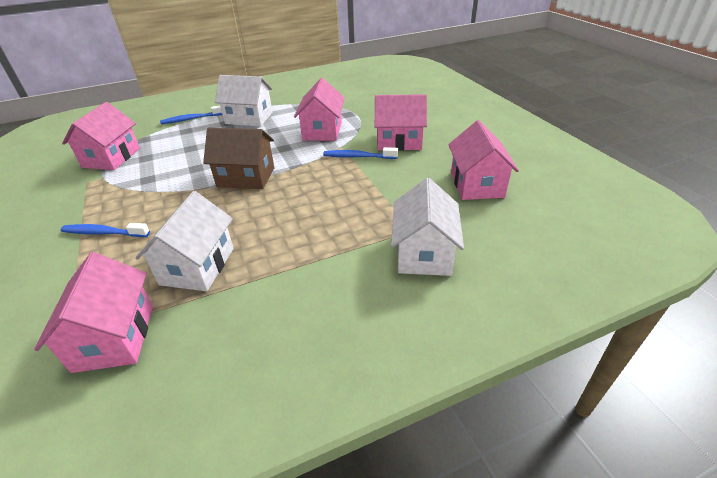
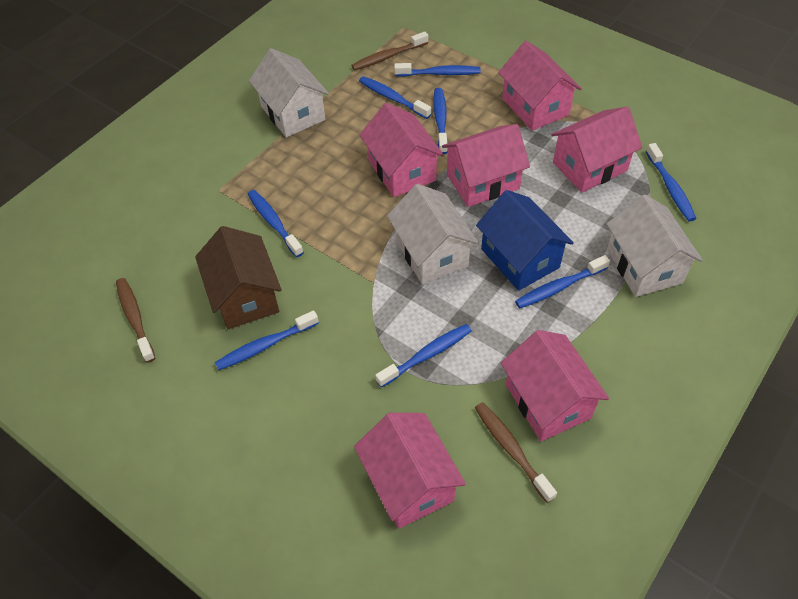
blue house: 0 -> 1
blue toothbrush: 3 -> 8
brown toothbrush: 0 -> 3
pink house: 5 -> 6

